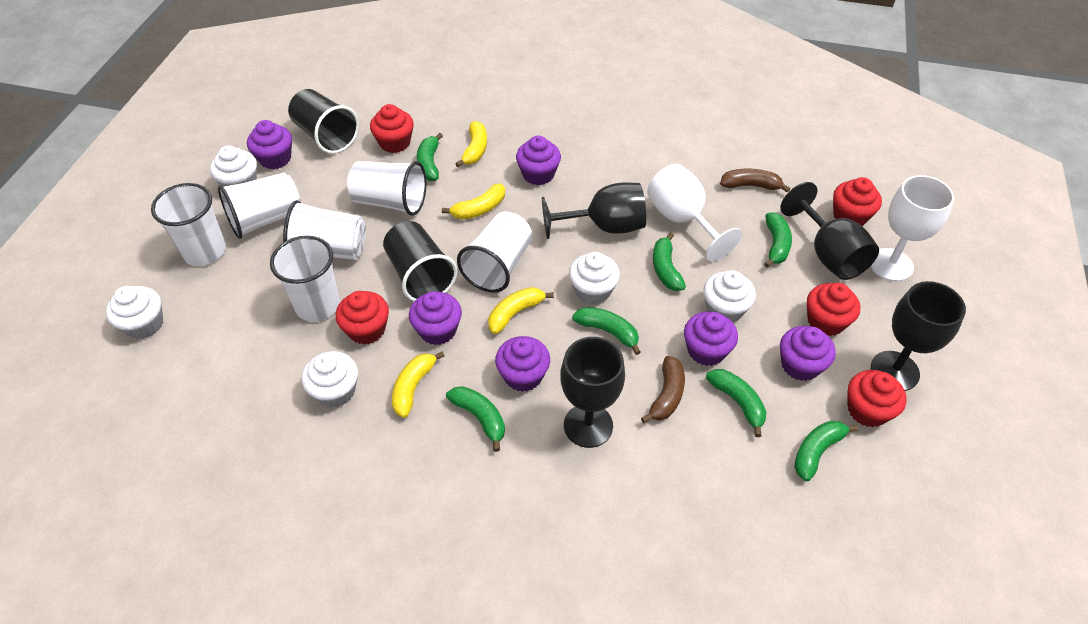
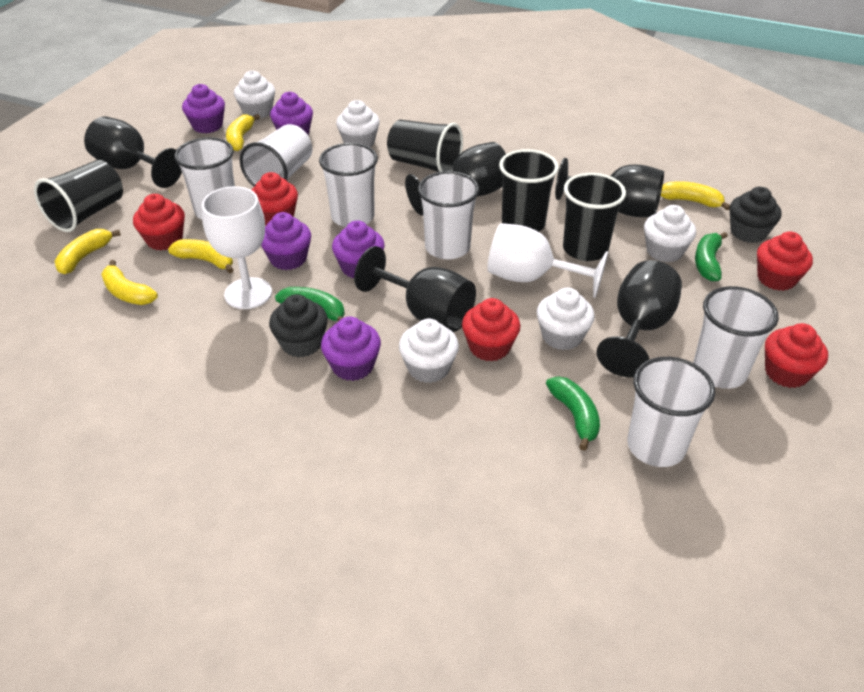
black cup: 2 -> 4
black cupcake: 0 -> 2
black goblet: 4 -> 5
brown banana: 2 -> 0
green banana: 7 -> 3
purple cupcake: 6 -> 5
yellow banana: 4 -> 5

